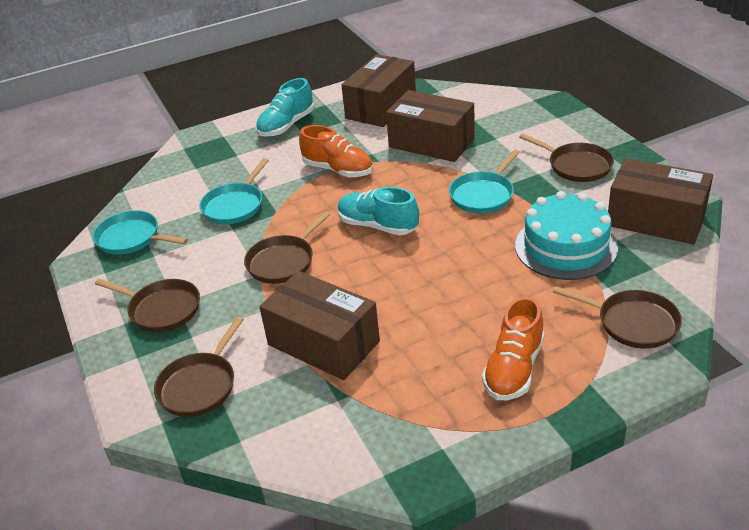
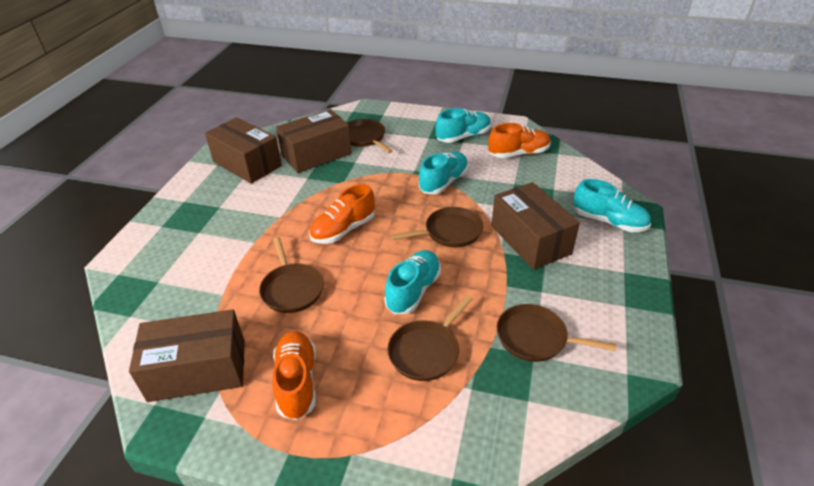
orange shoe: 2 -> 3
turquoise cake: 1 -> 0
turquoise pan: 3 -> 0
turquoise shoe: 2 -> 4

